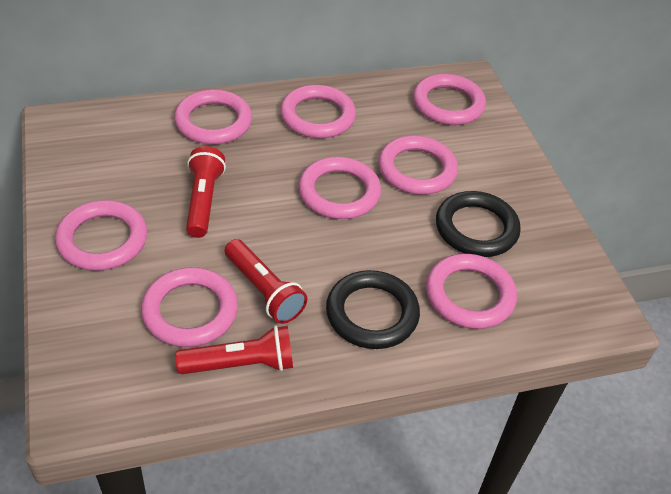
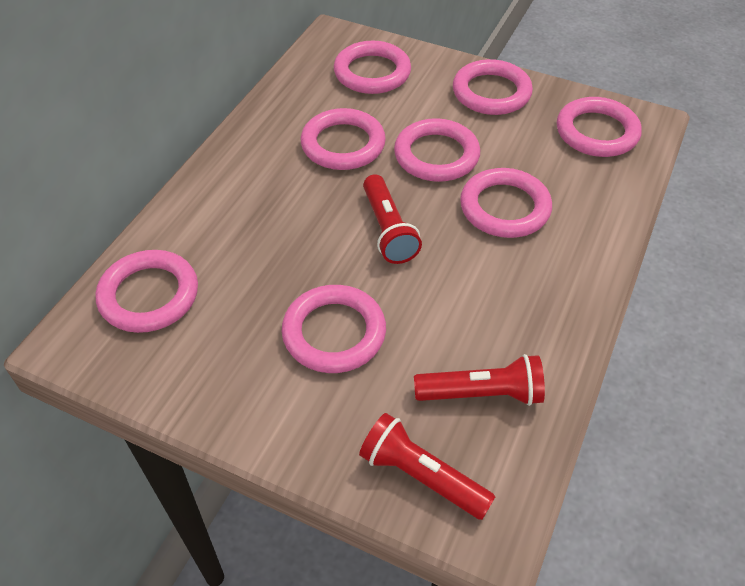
black ring: 2 -> 0

